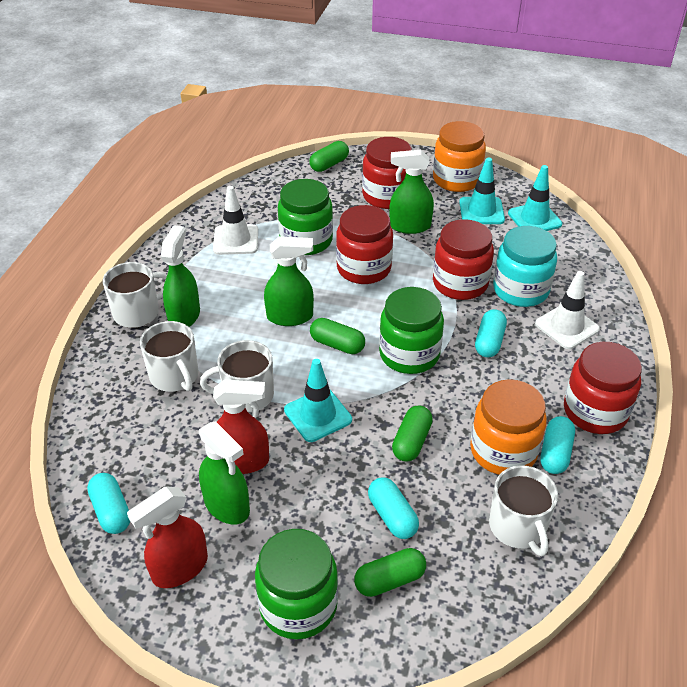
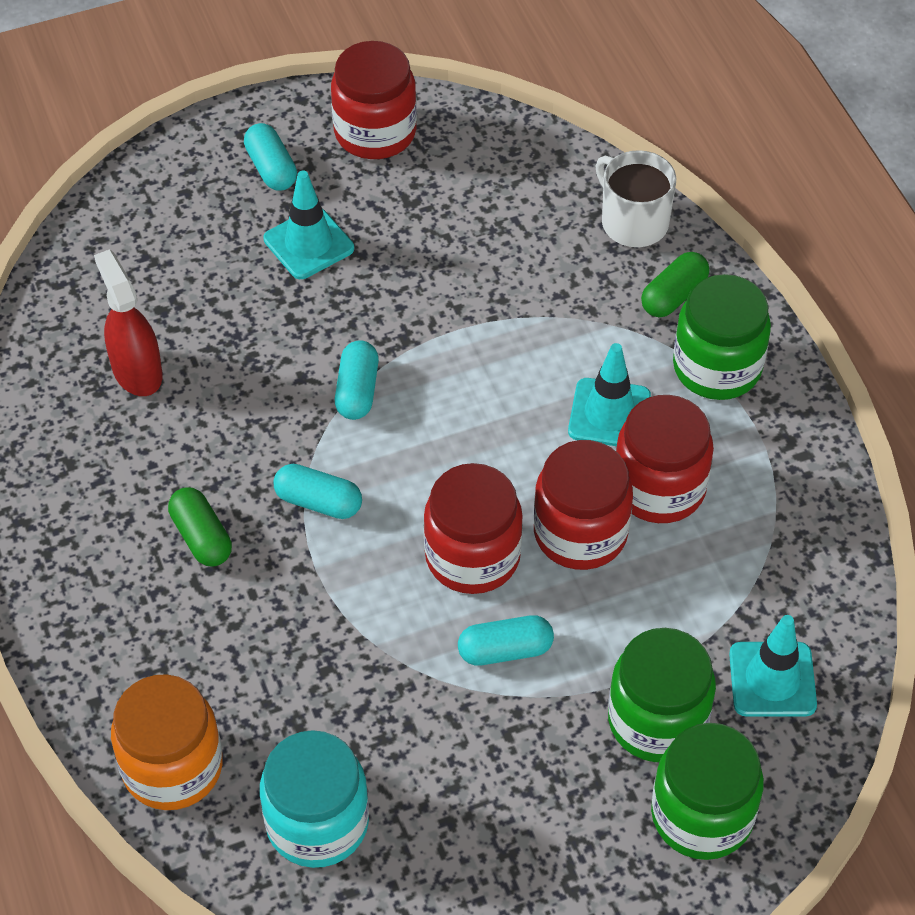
green capsule: 4 -> 2
green spray bottle: 4 -> 0
orange jar: 2 -> 1
red spray bottle: 2 -> 1
white mug: 4 -> 1
white traffic cone: 2 -> 0

